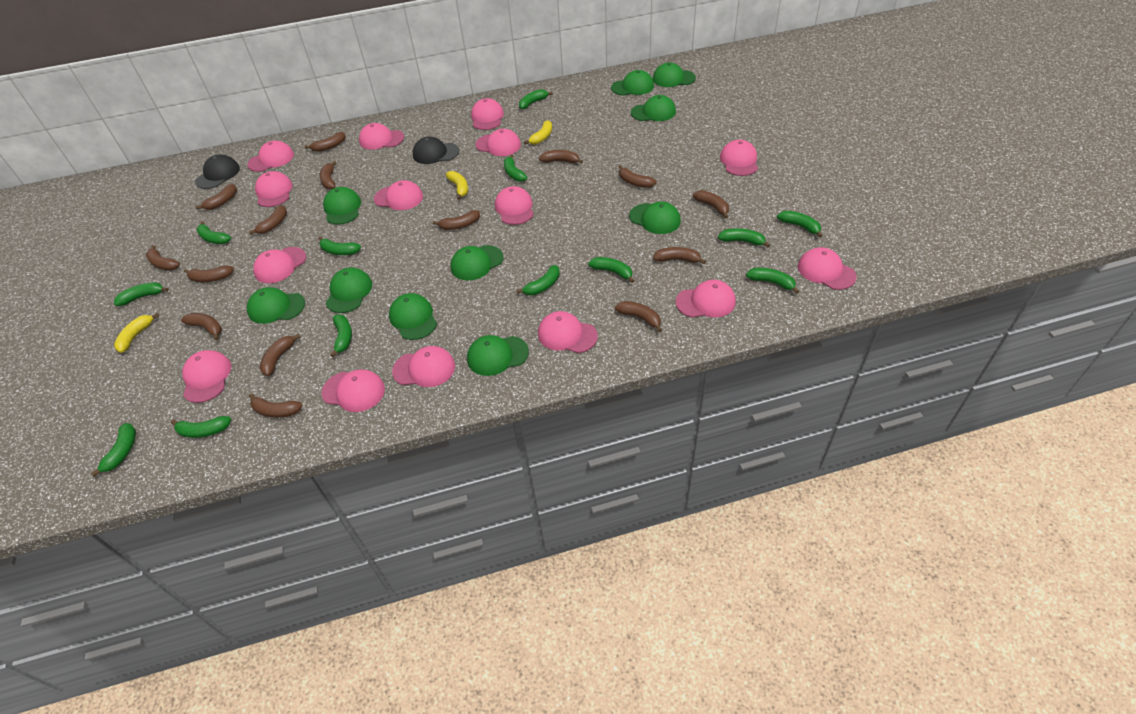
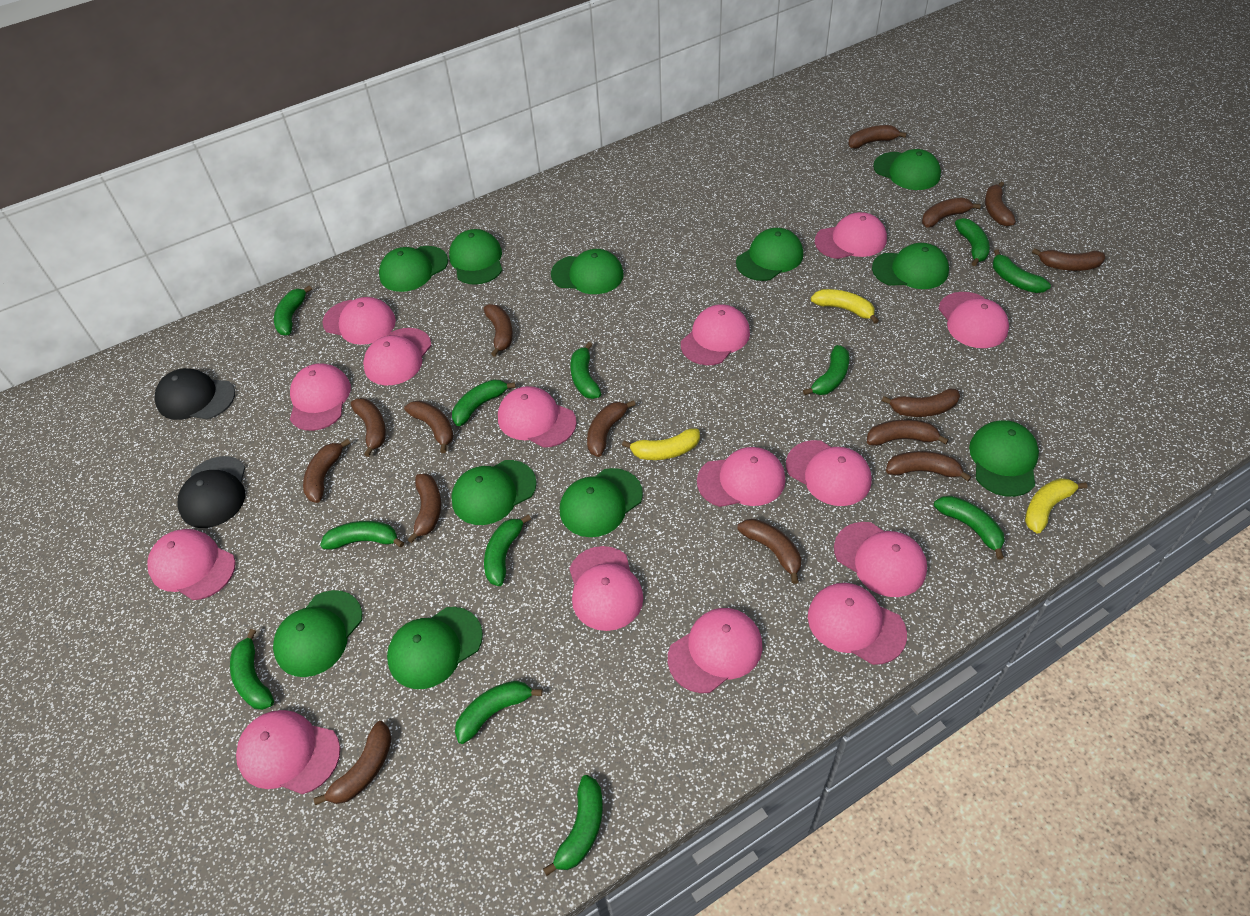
green banana: 13 -> 12
green cap: 10 -> 11

